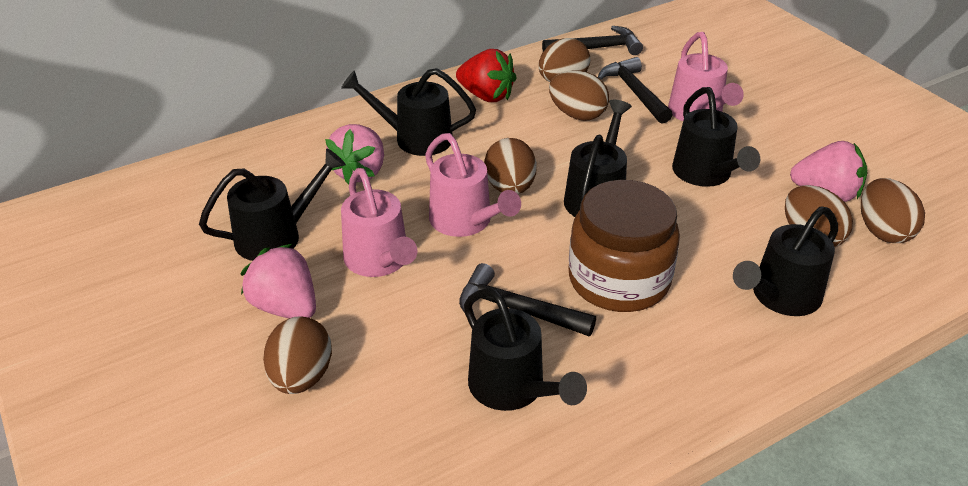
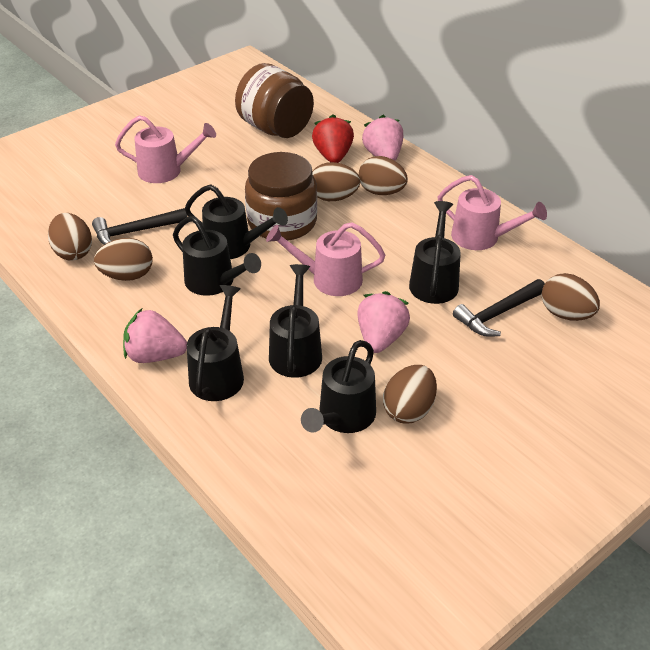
black hammer: 3 -> 2
brown jar: 1 -> 2

